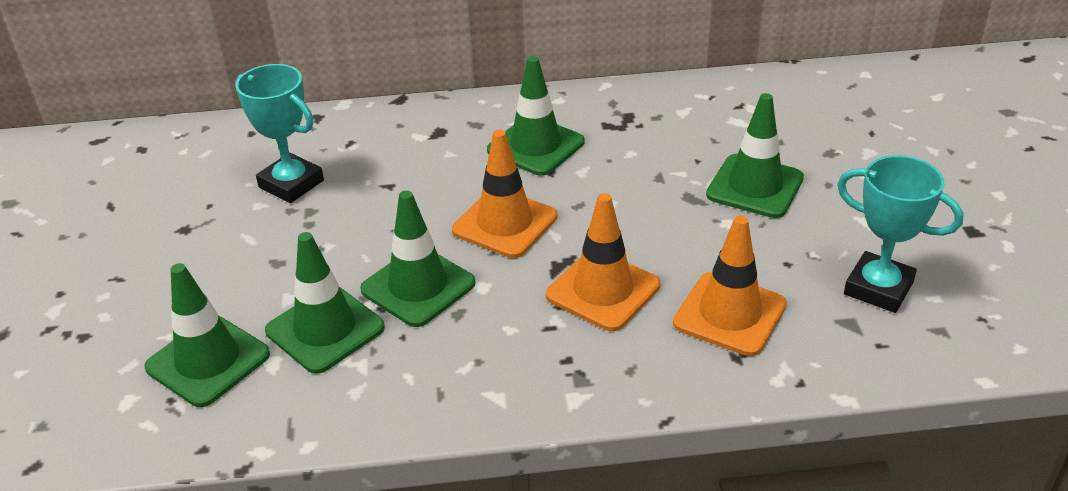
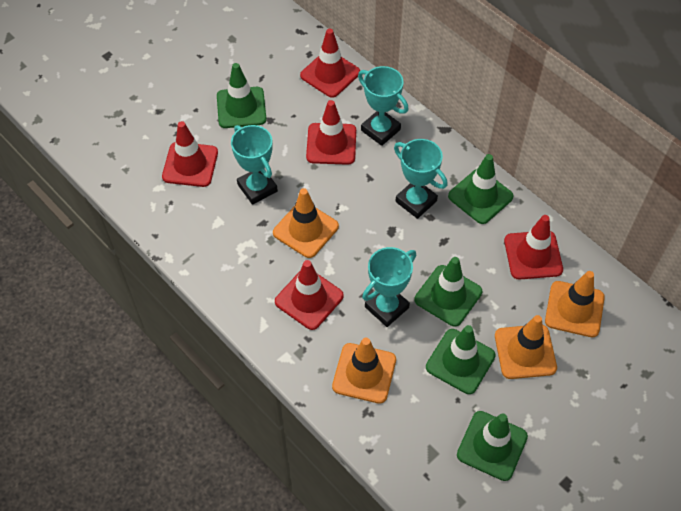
orange traffic cone: 3 -> 4
red traffic cone: 0 -> 5
turquoise trophy: 2 -> 4

